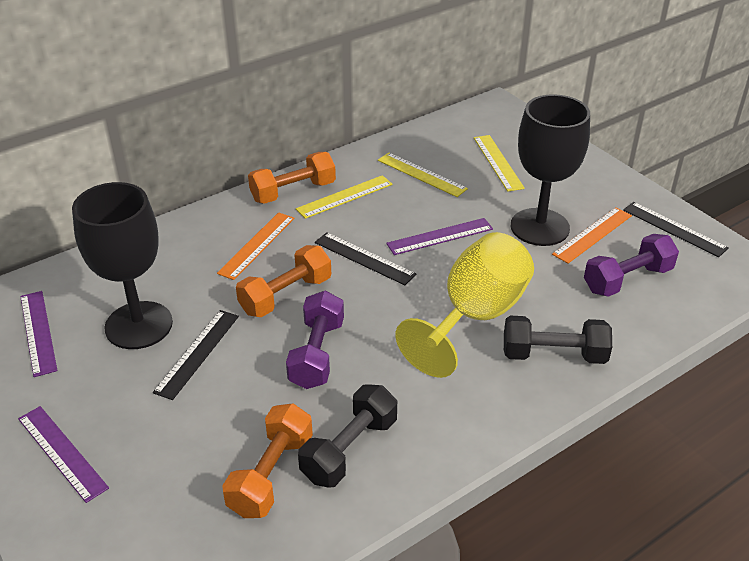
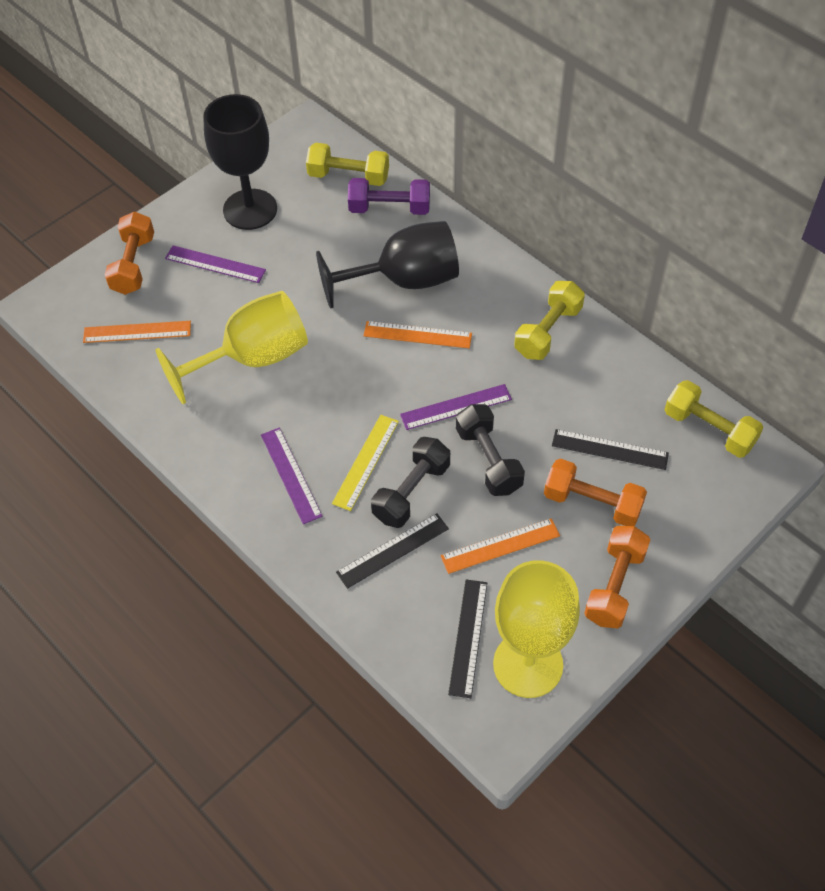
orange ruler: 2 -> 3
purple dumbbell: 2 -> 1
yellow dumbbell: 0 -> 3
yellow goblet: 1 -> 2
yellow ruler: 3 -> 1

